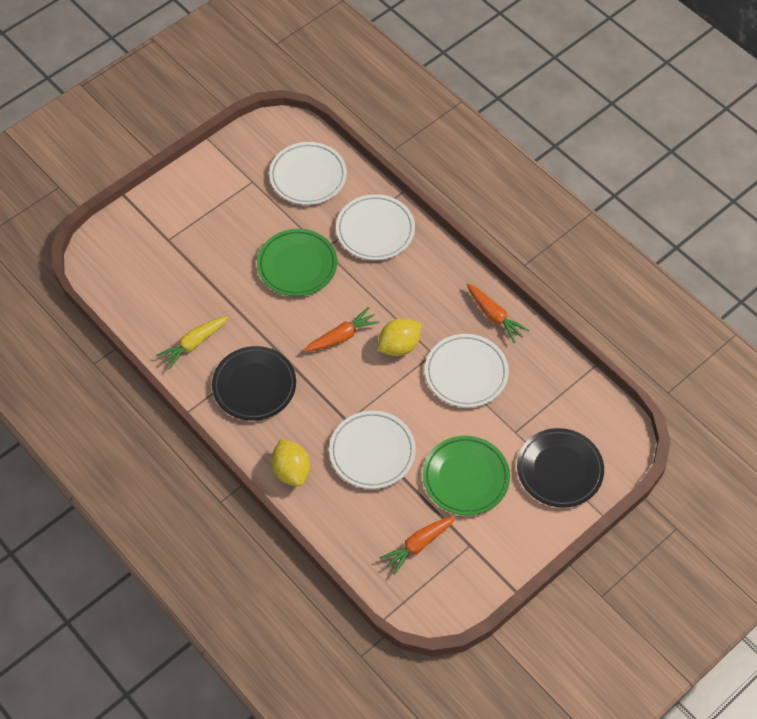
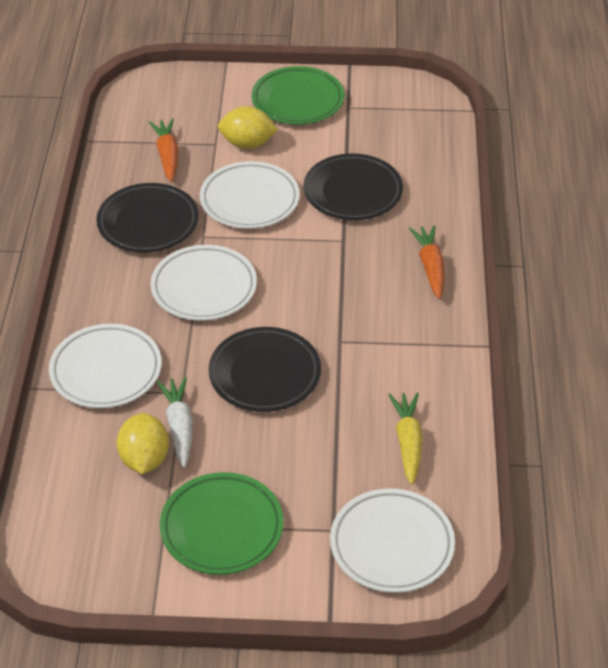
black plate: 2 -> 3
orange carrot: 3 -> 2
white carrot: 0 -> 1

